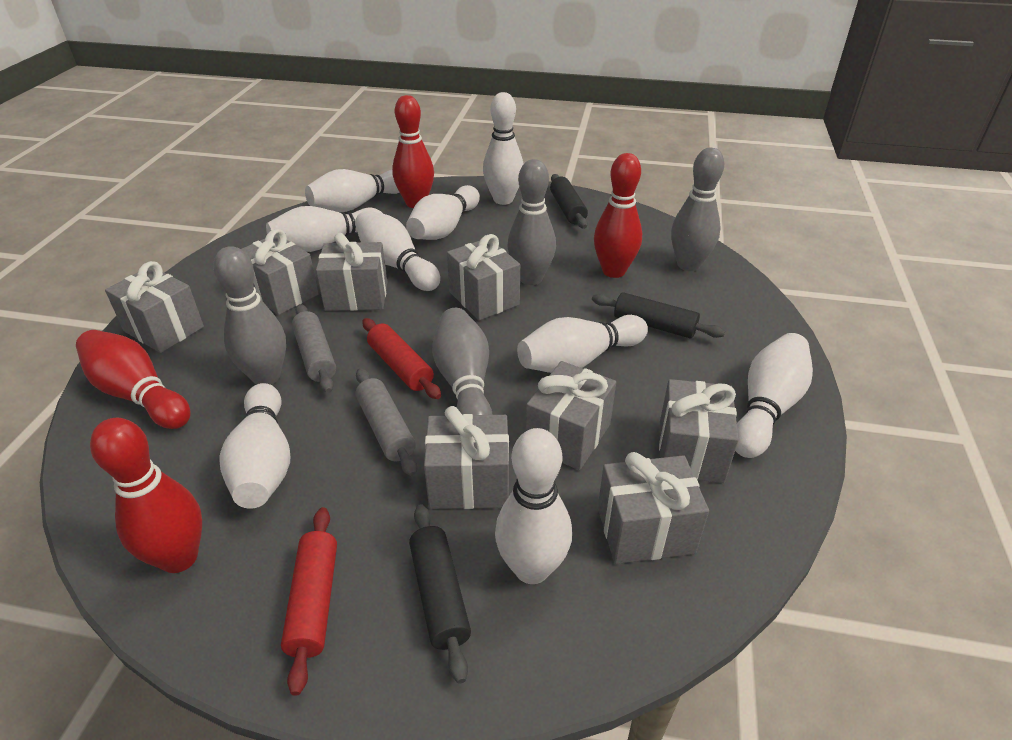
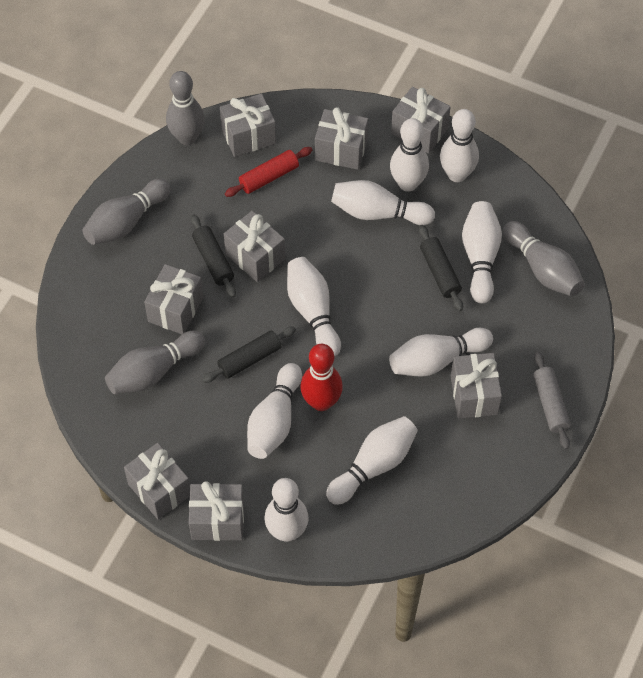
grey rolling pin: 2 -> 1
red bowling pin: 4 -> 1
red rolling pin: 2 -> 1

